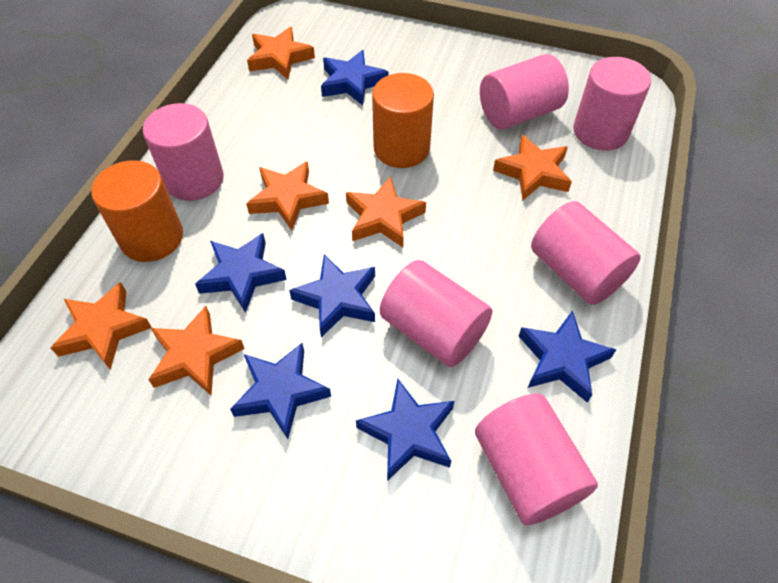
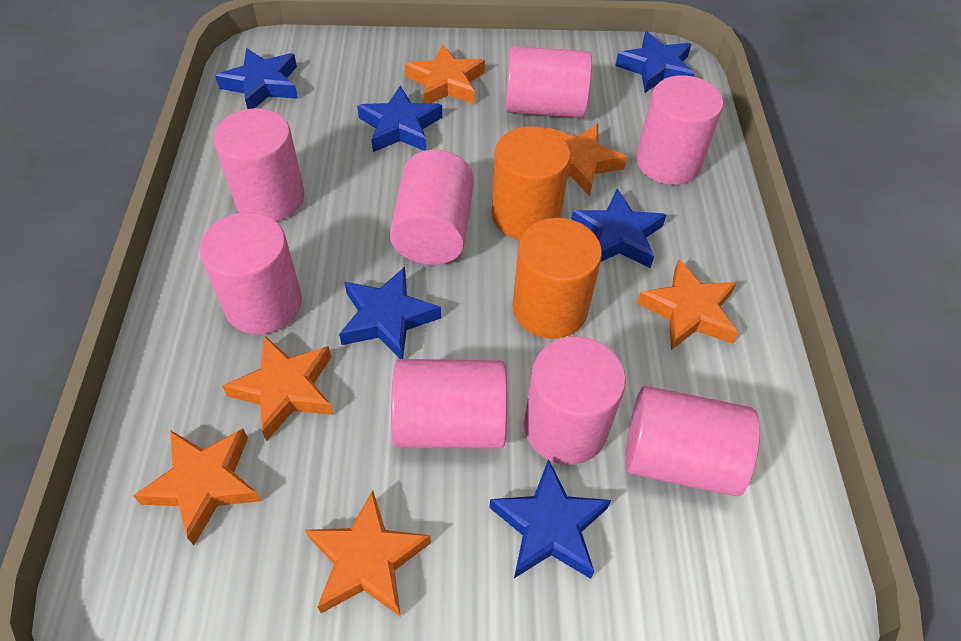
pink cylinder: 6 -> 8

